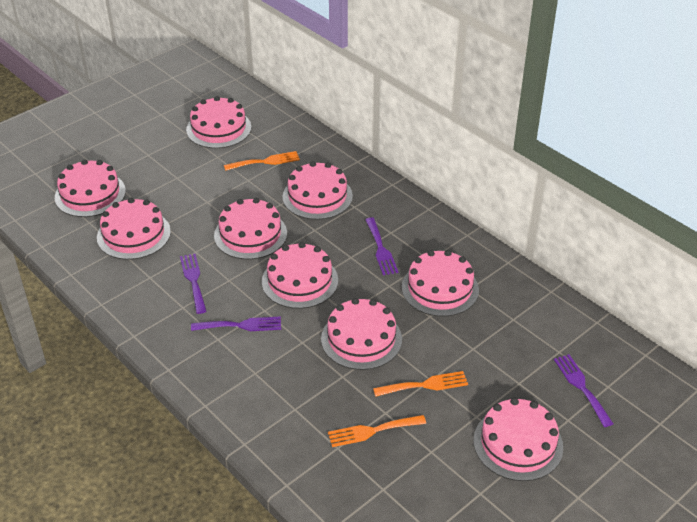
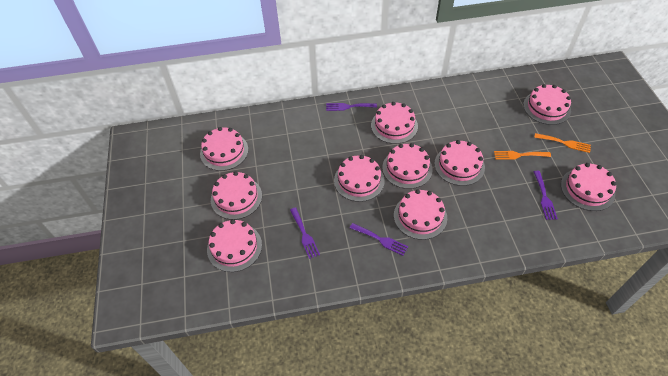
orange fork: 3 -> 2
pink cake: 9 -> 10

